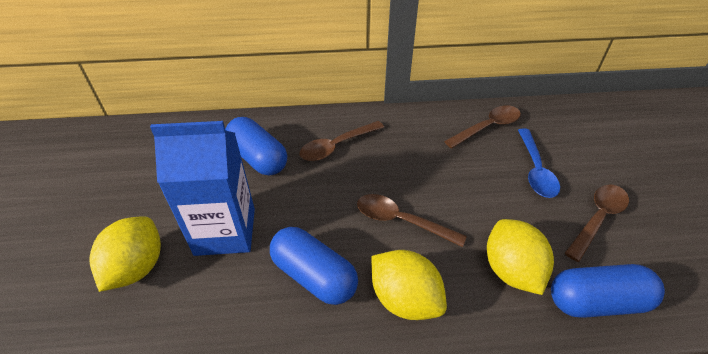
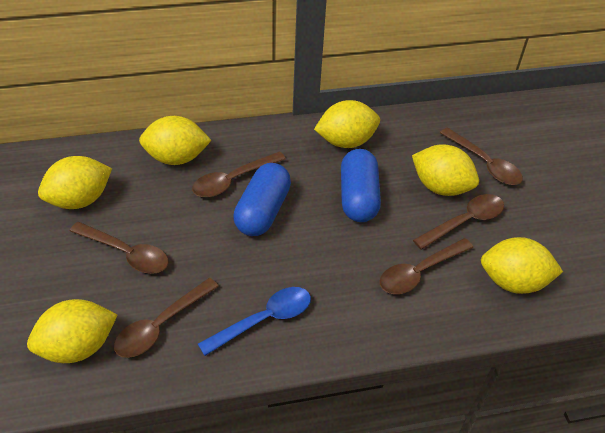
blue capsule: 3 -> 2
blue carton: 1 -> 0
brown spoon: 4 -> 6
yellow lemon: 3 -> 6

